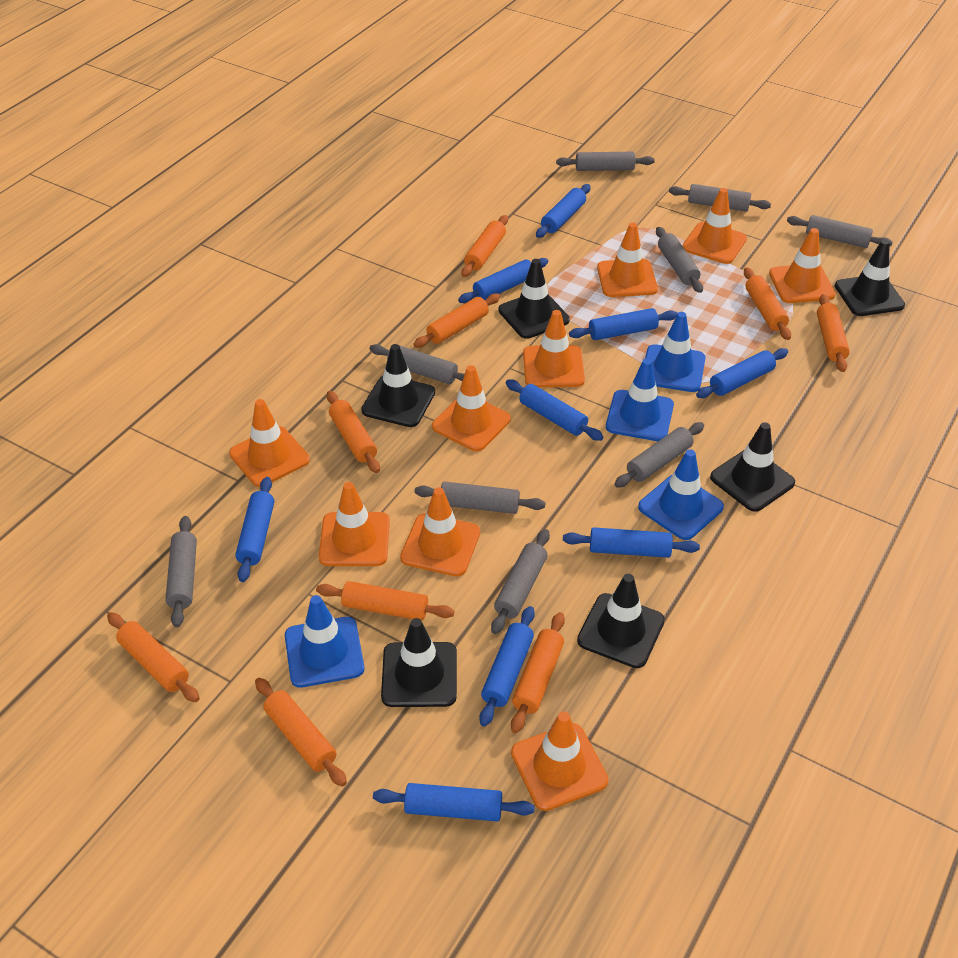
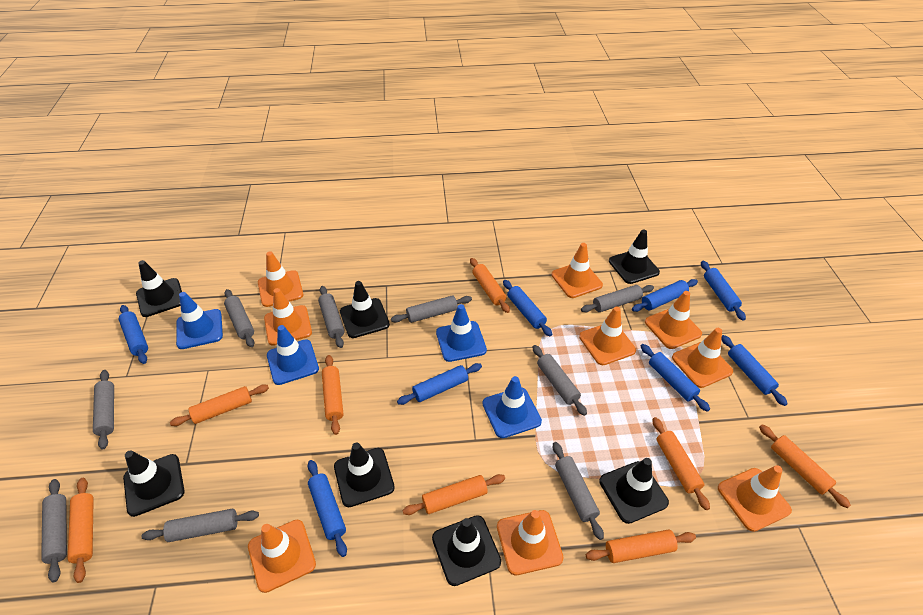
black traffic cone: 6 -> 7
blue rolling pin: 9 -> 8
orange rolling pin: 9 -> 8

